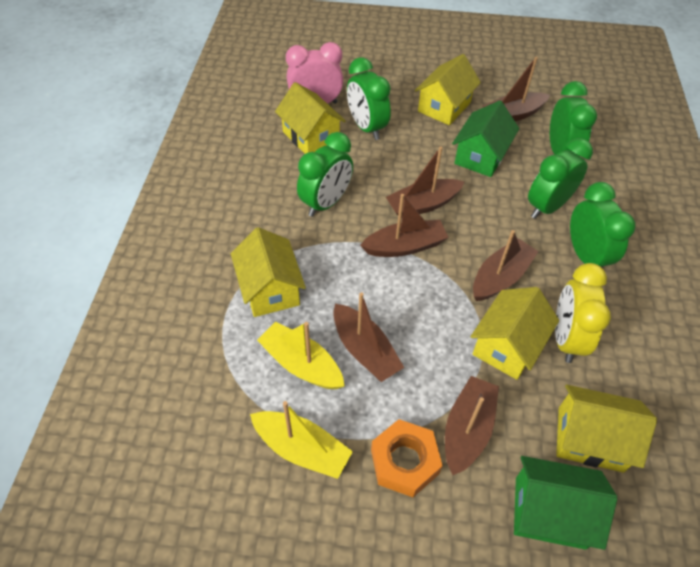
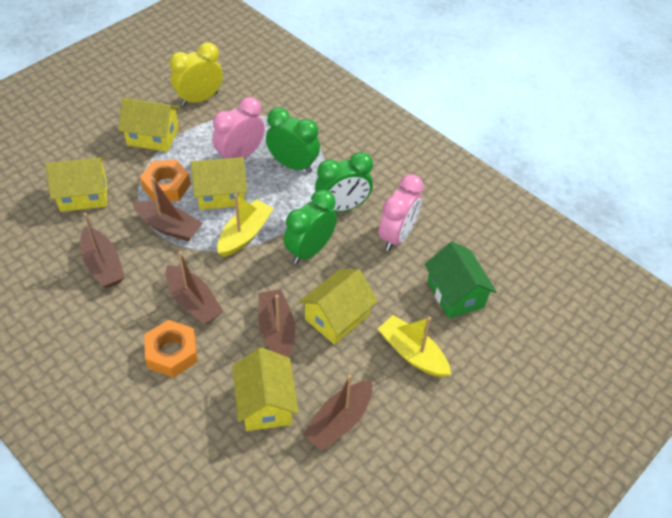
brown boat: 6 -> 5
green clock: 5 -> 3
green house: 2 -> 1
orange nut: 1 -> 2
pink clock: 1 -> 2

